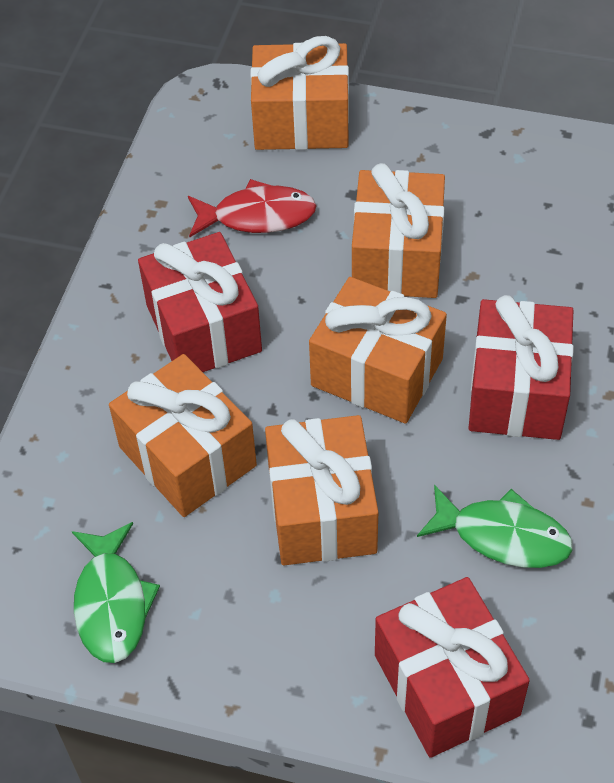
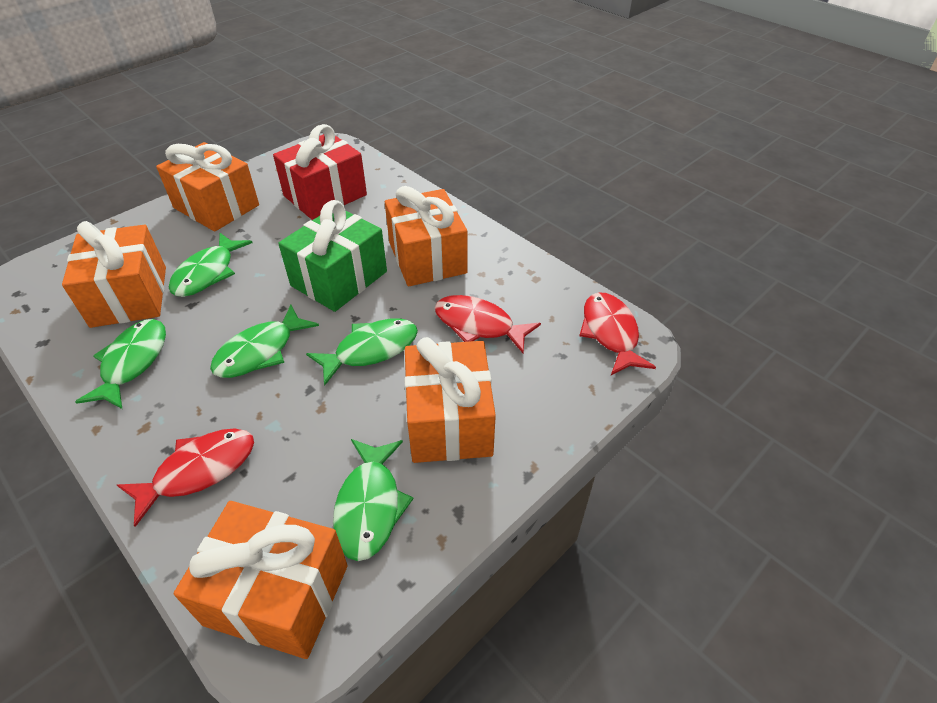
green fish: 2 -> 5
green gift: 0 -> 1
red fish: 1 -> 3
red gift: 3 -> 1

